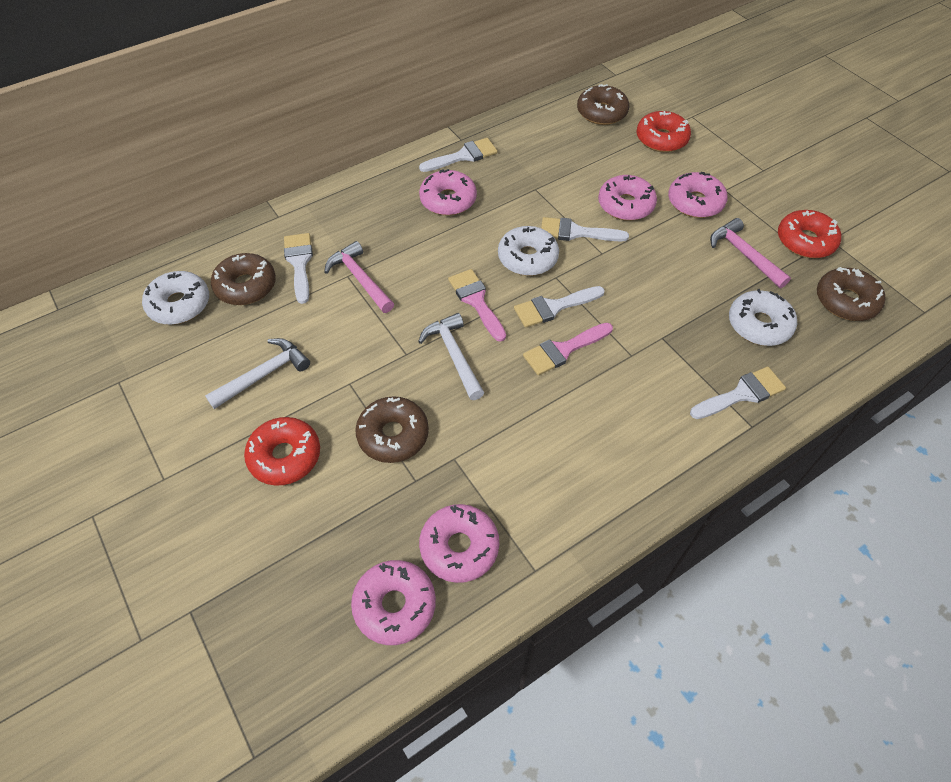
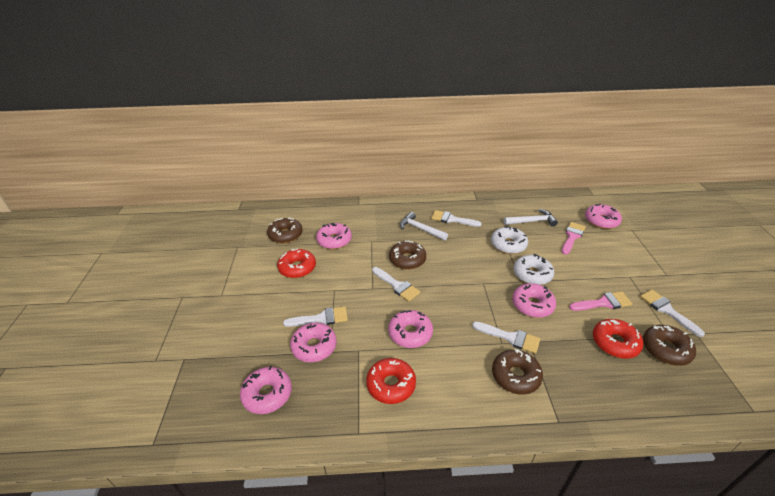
pink donut: 5 -> 6
pink hammer: 2 -> 0
white donut: 3 -> 2

